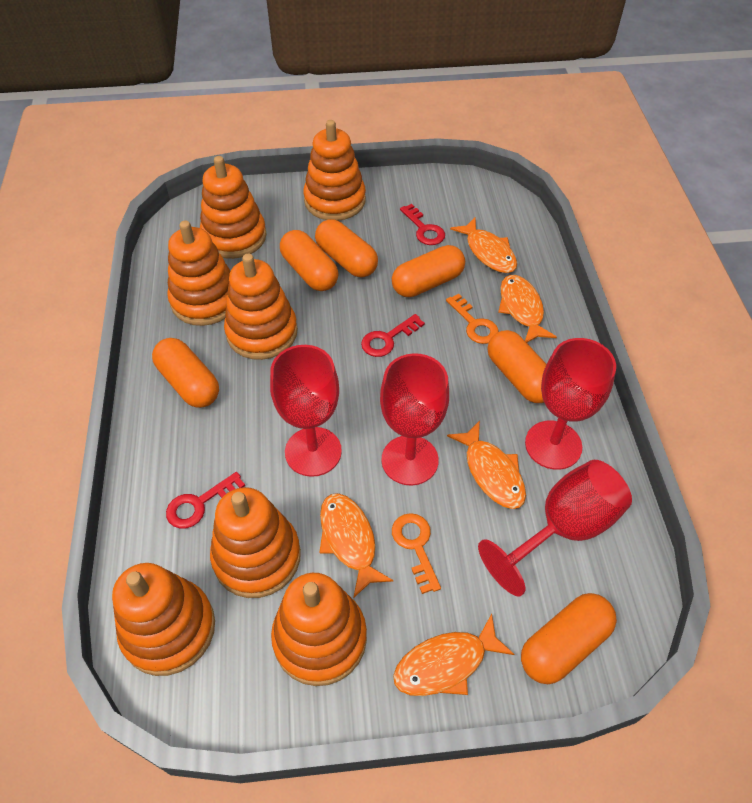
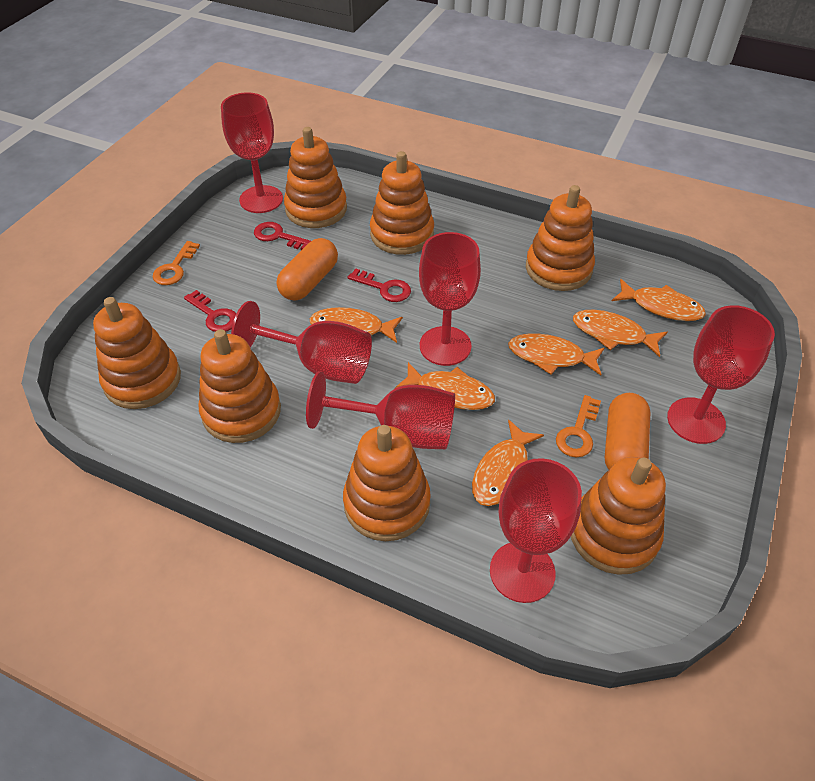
orange capsule: 6 -> 2
orange fish: 5 -> 6
red goblet: 4 -> 6

